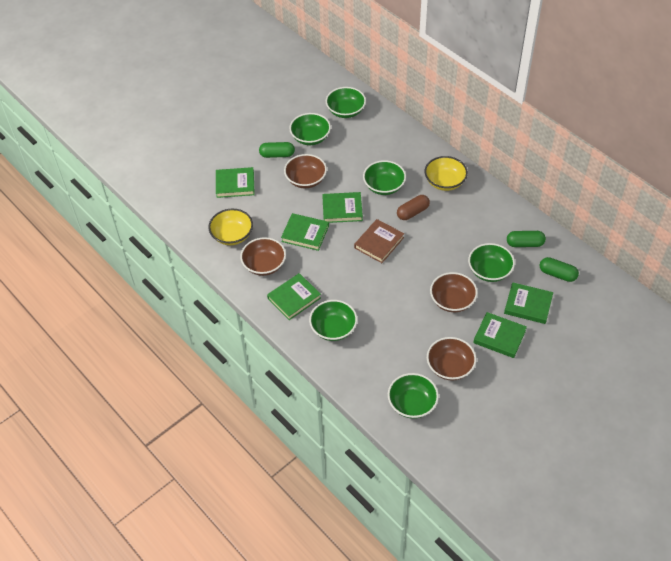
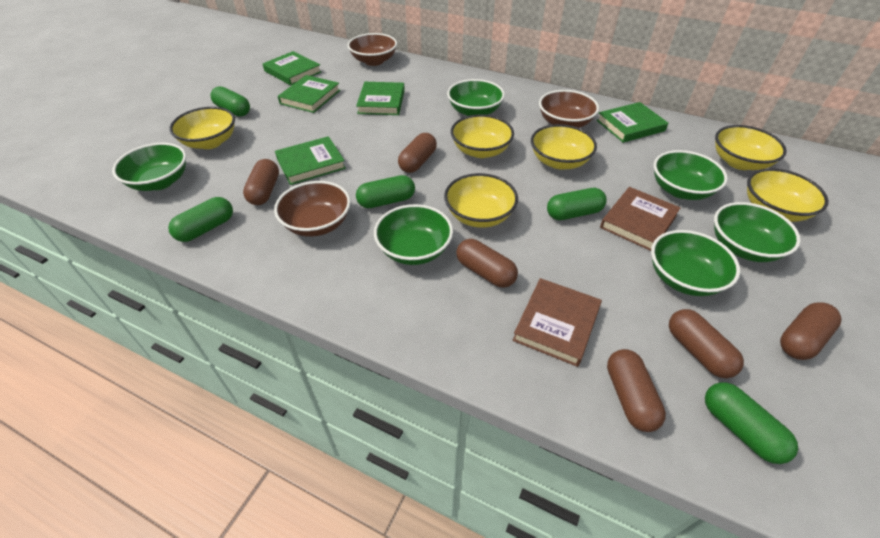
brown book: 1 -> 2
brown bowl: 4 -> 3
brown capsule: 1 -> 6
green book: 6 -> 5
green capsule: 3 -> 5
yellow bowl: 2 -> 6

